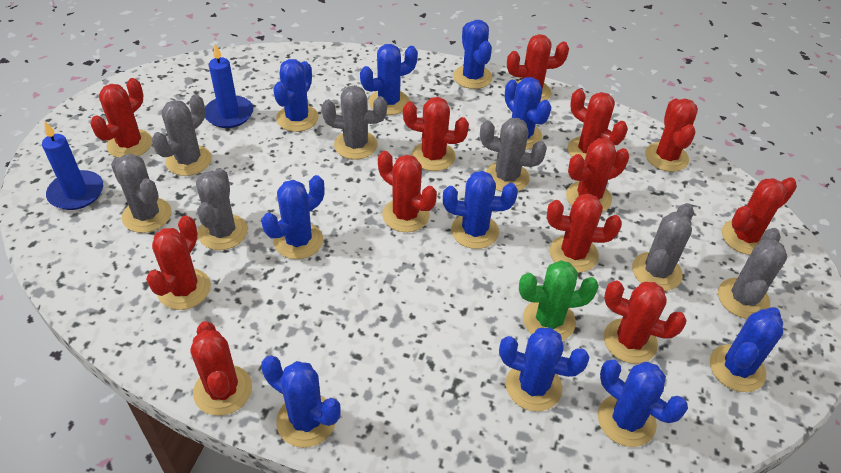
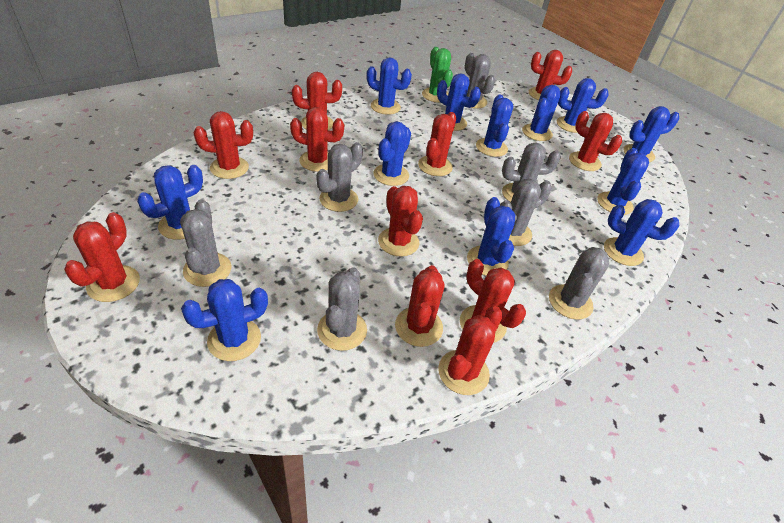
blue cactus: 10 -> 12
blue candle: 2 -> 0
red cactus: 12 -> 11

